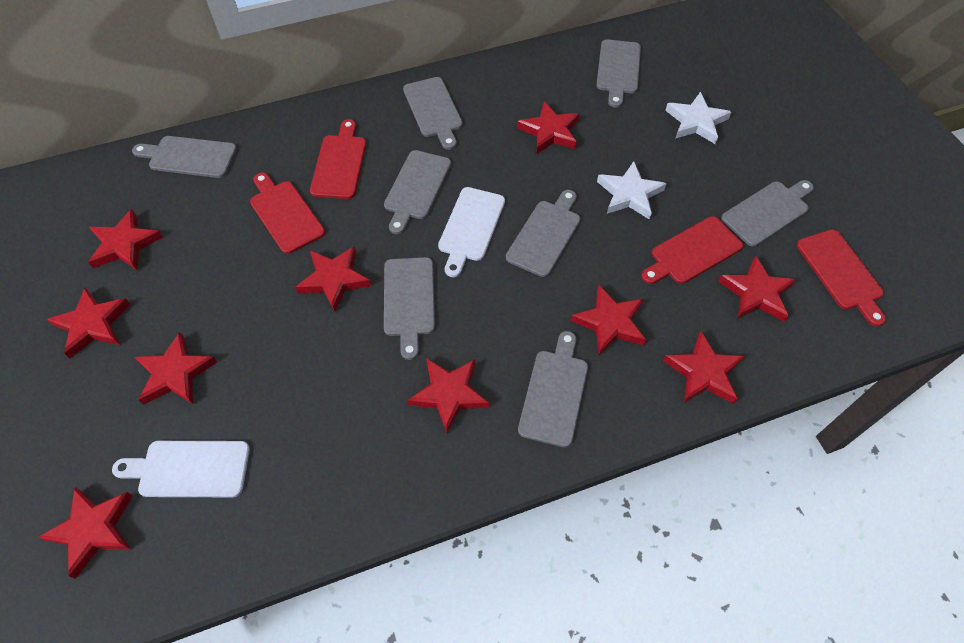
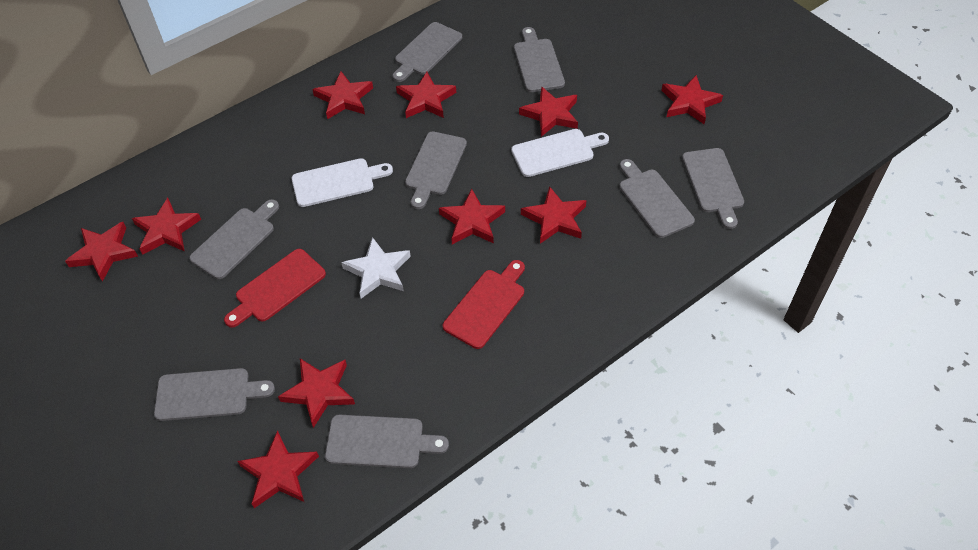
red cutting board: 4 -> 2
white star: 2 -> 1

